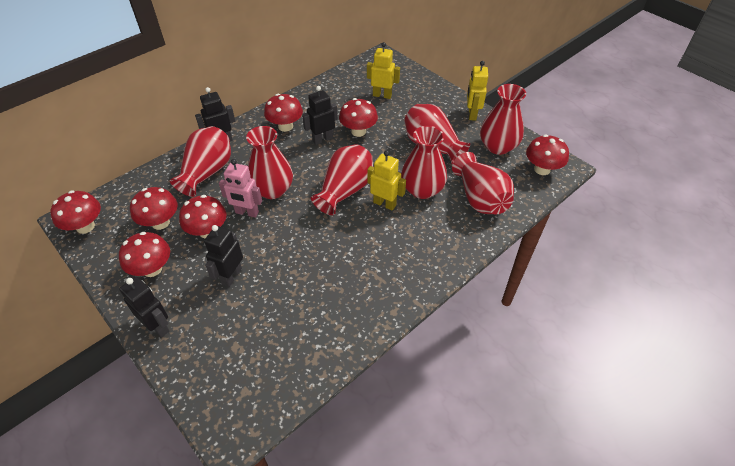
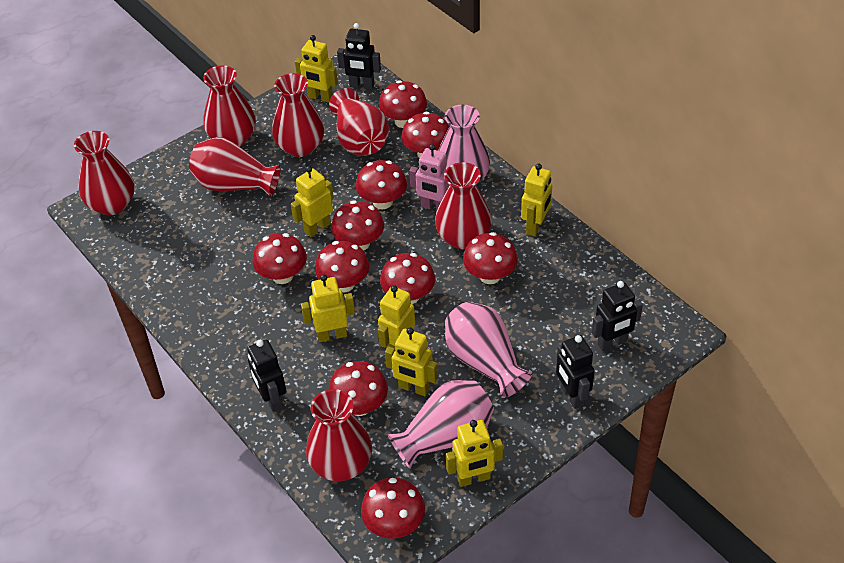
pink vase: 0 -> 3
red mushroom: 7 -> 10
yellow robot: 3 -> 7

